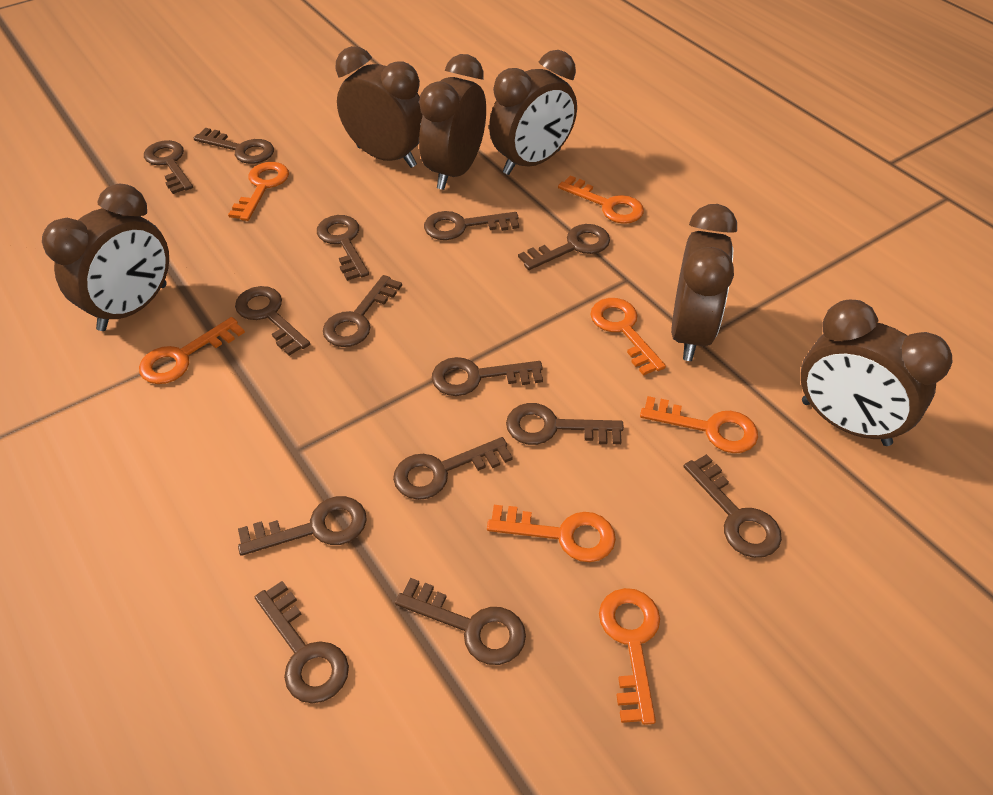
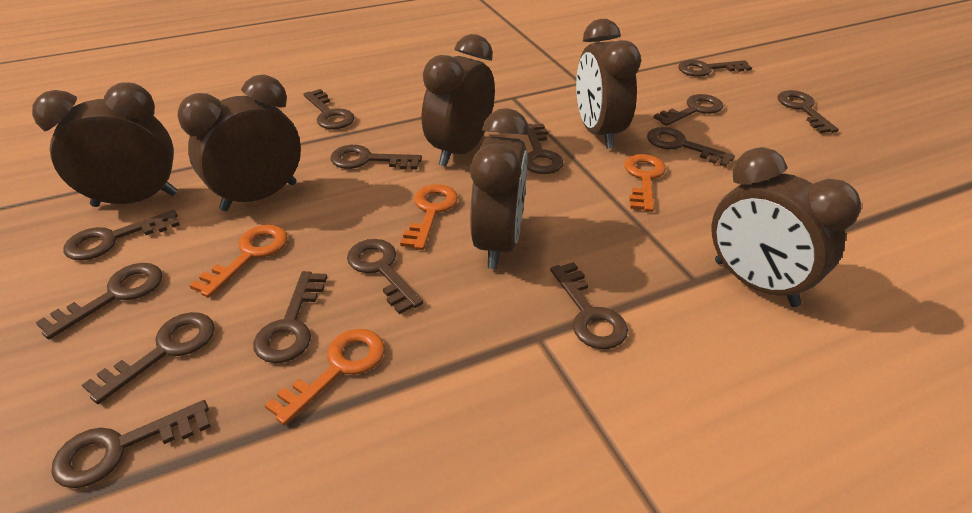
orange key: 7 -> 4

